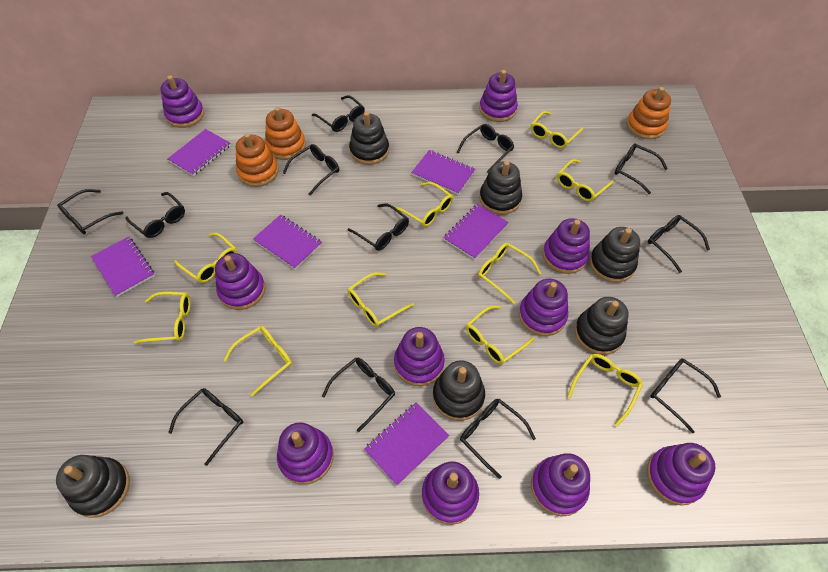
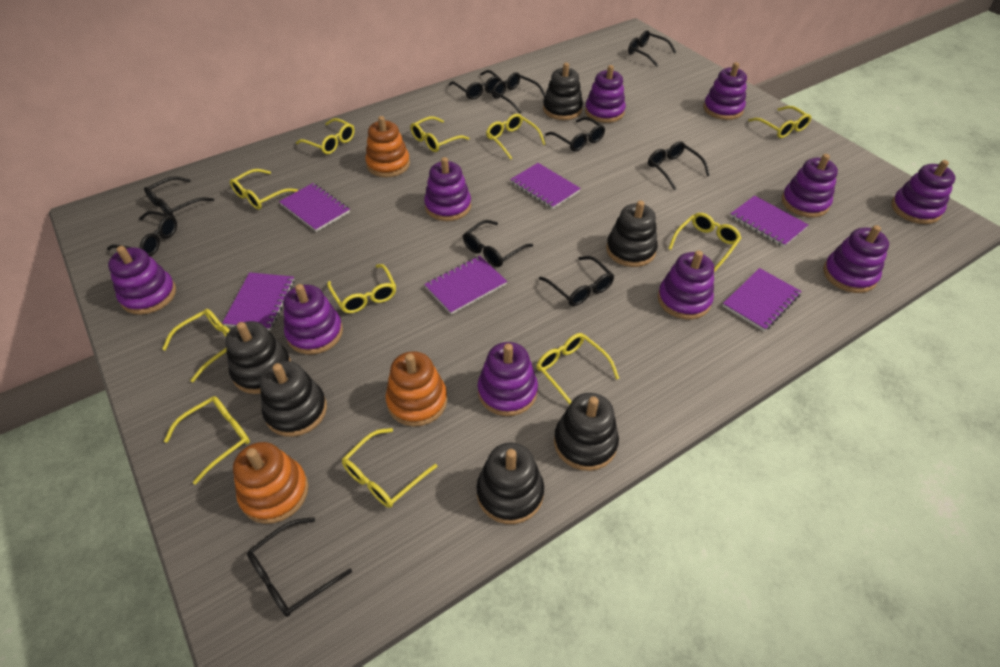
black glasses: 12 -> 10
yellow glasses: 10 -> 11

